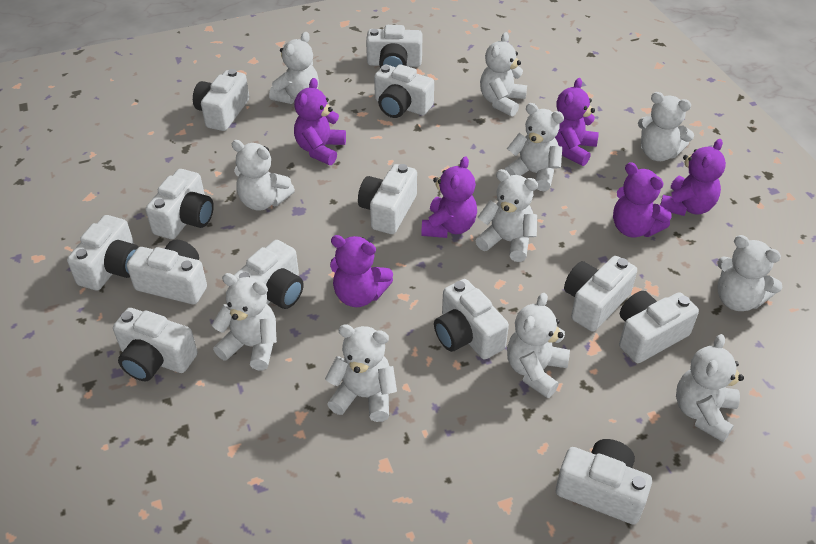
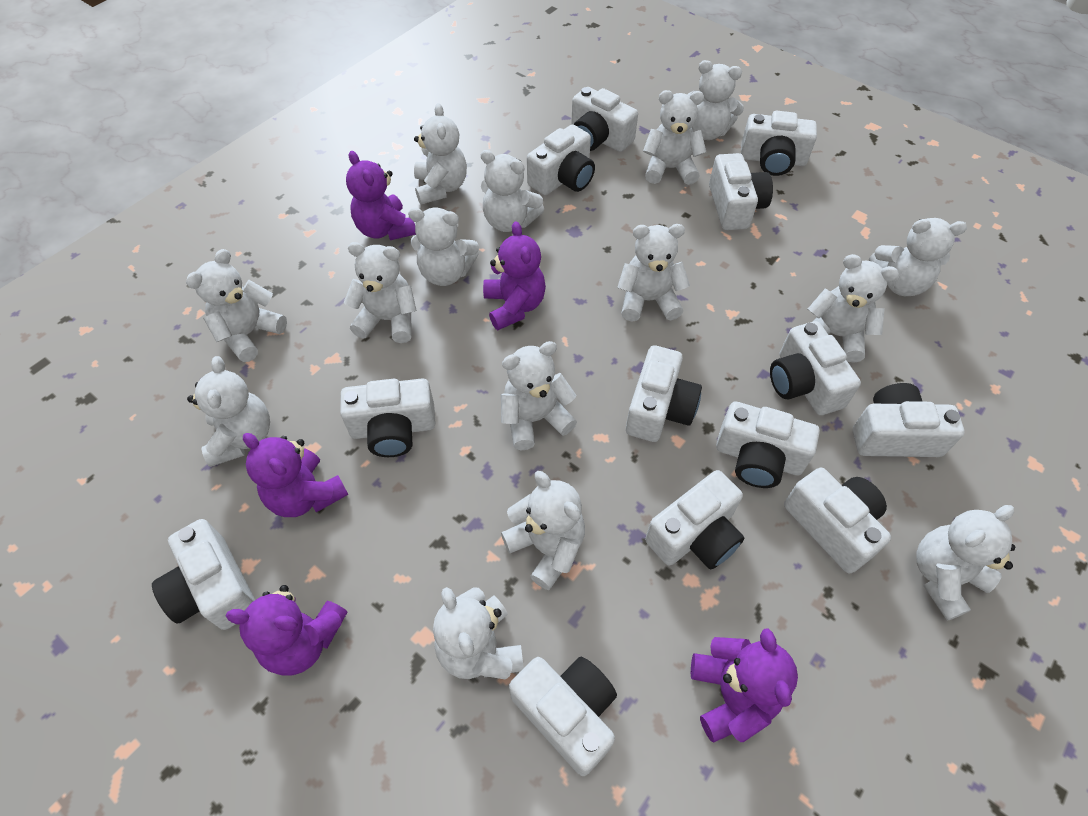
purple teddy bear: 6 -> 5
white teddy bear: 11 -> 15

